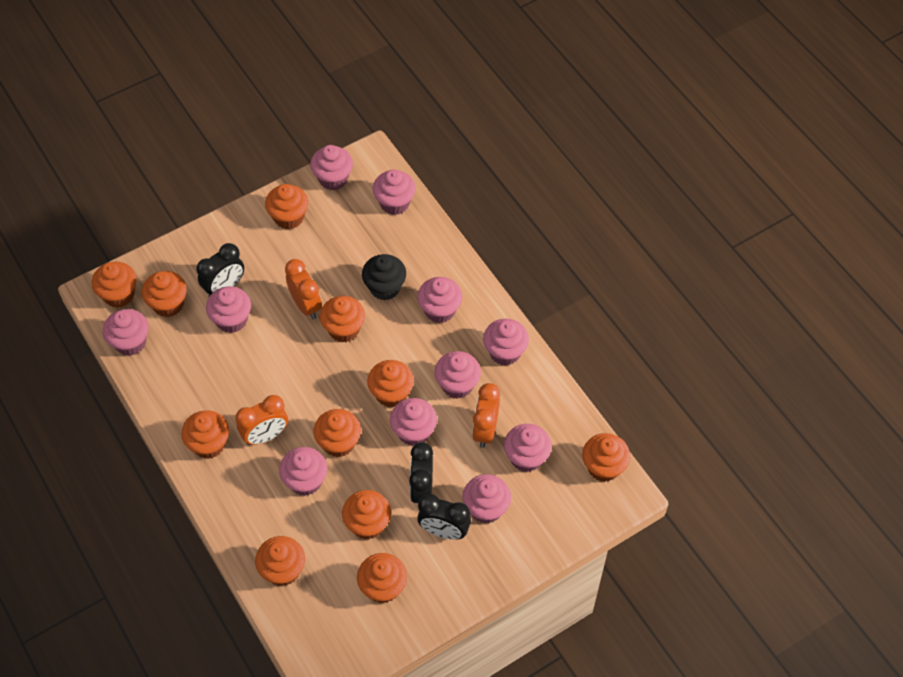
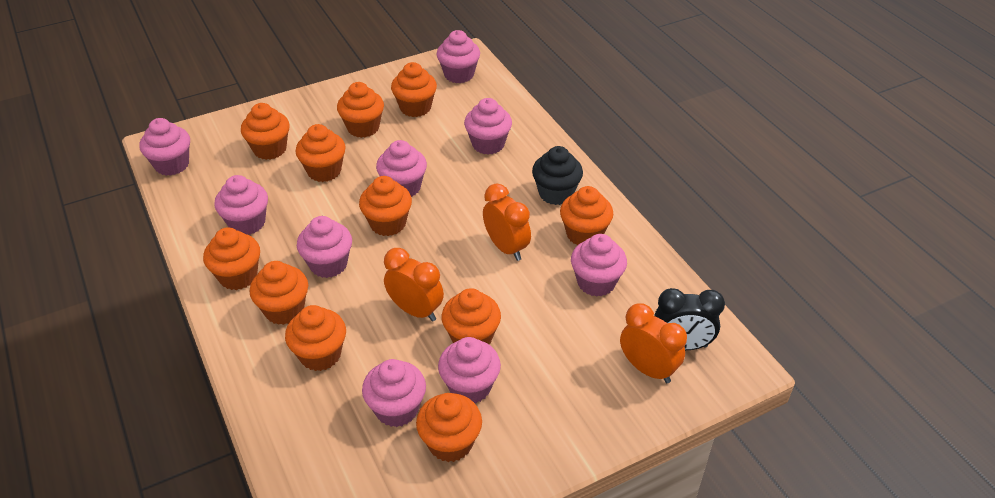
black clock: 3 -> 1
pink cupcake: 11 -> 9

